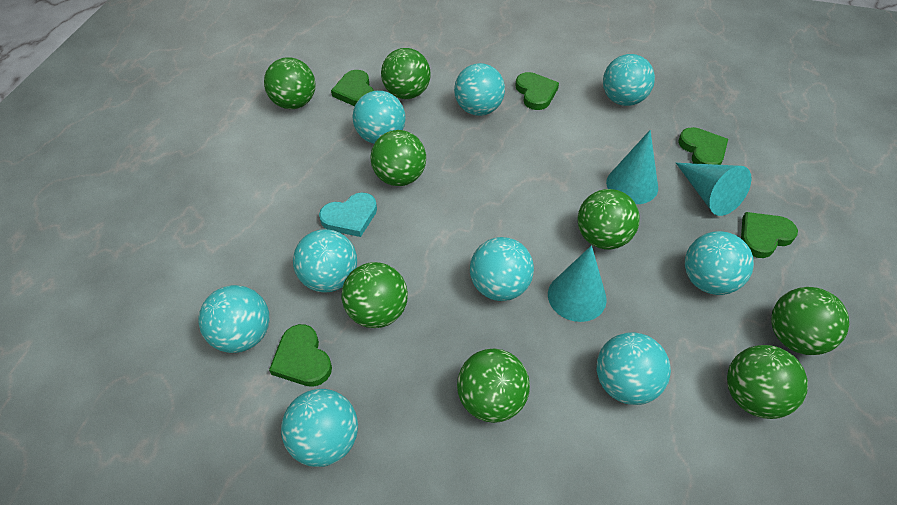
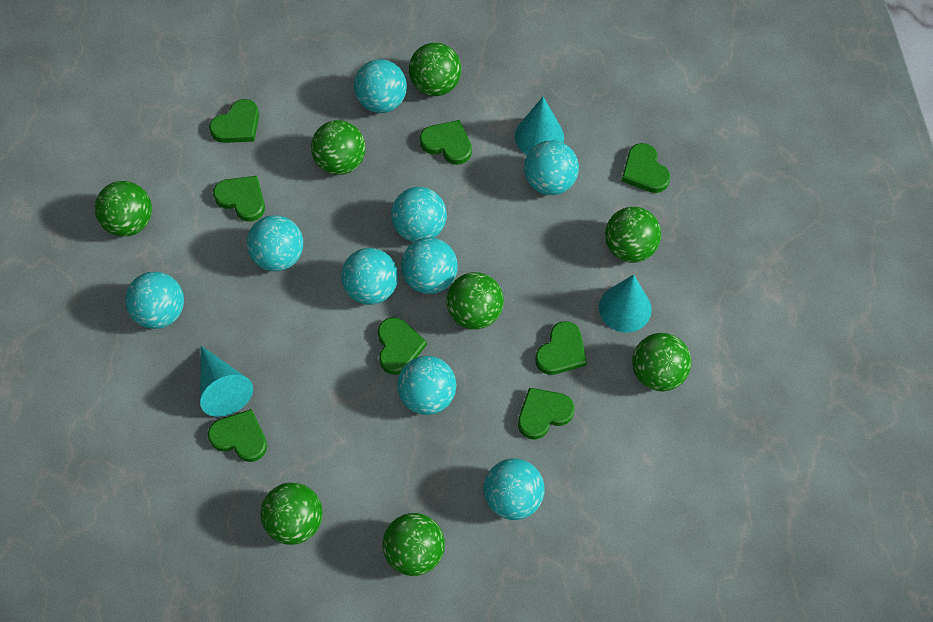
green heart: 5 -> 8
turquoise heart: 1 -> 0

